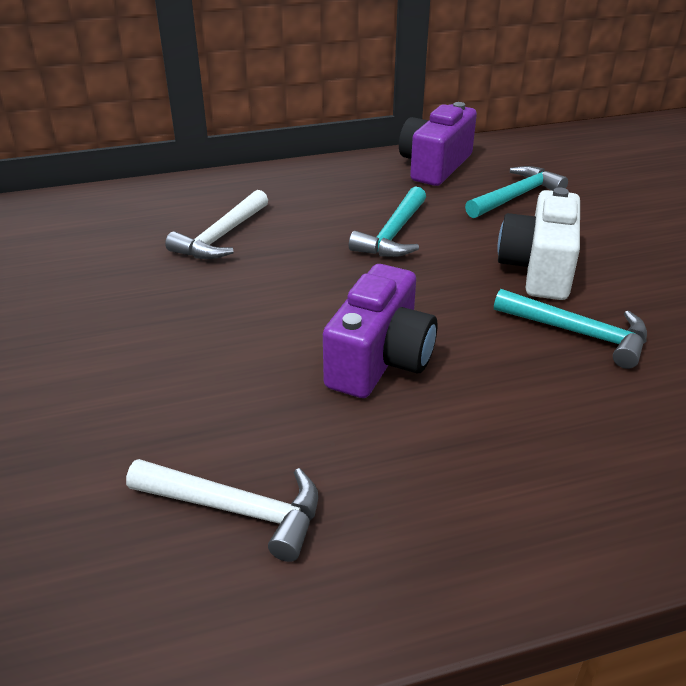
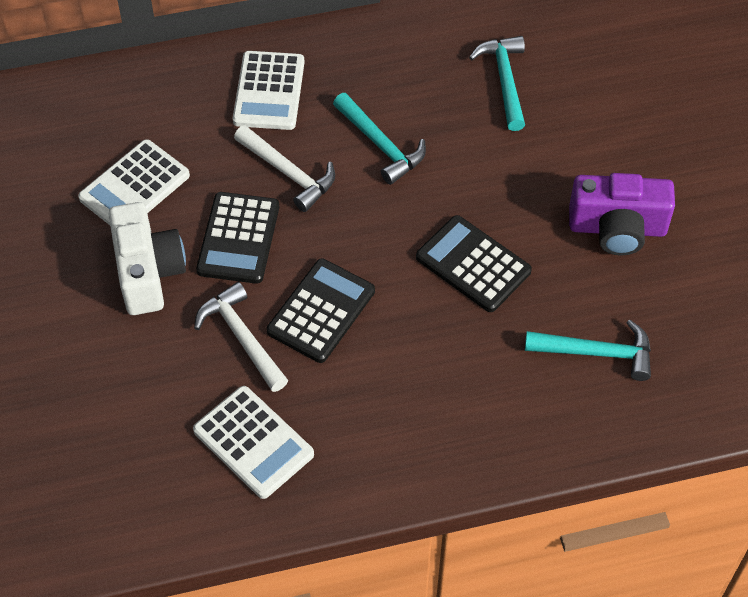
black calculator: 0 -> 3
purple camera: 2 -> 1
white calculator: 0 -> 3

